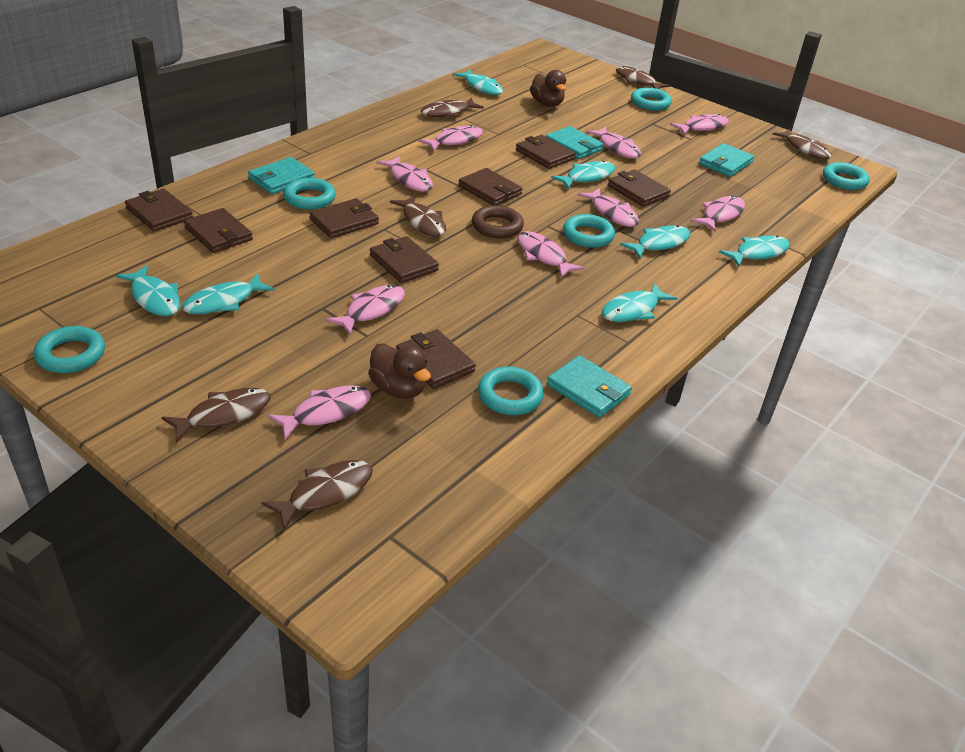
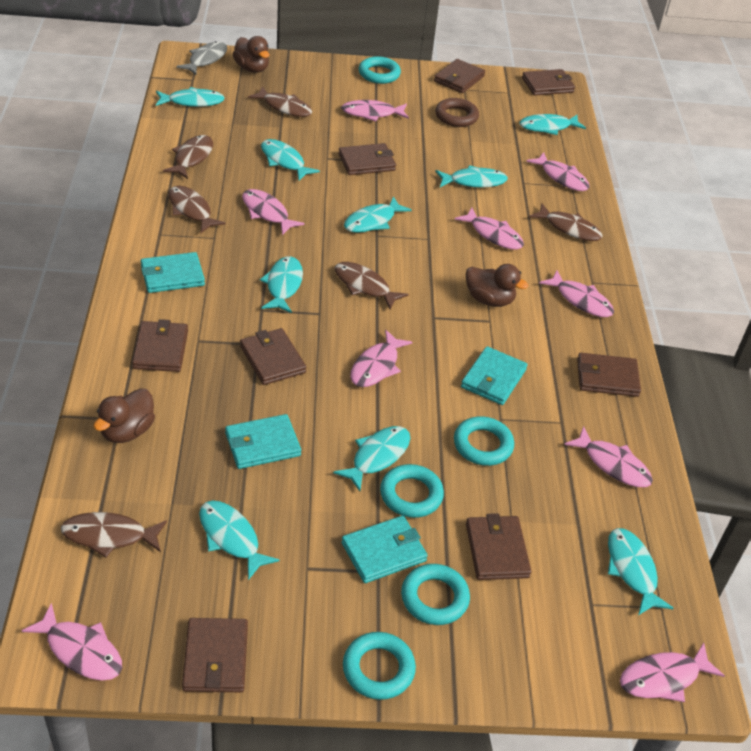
brown duck: 2 -> 3
grey fish: 0 -> 1
turquoise fish: 7 -> 9
turquoise ring: 6 -> 5

